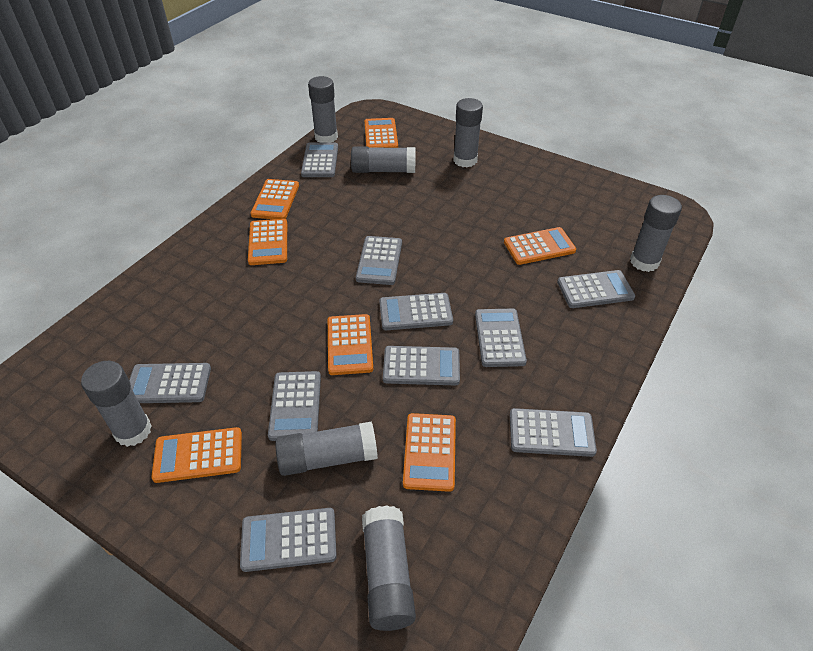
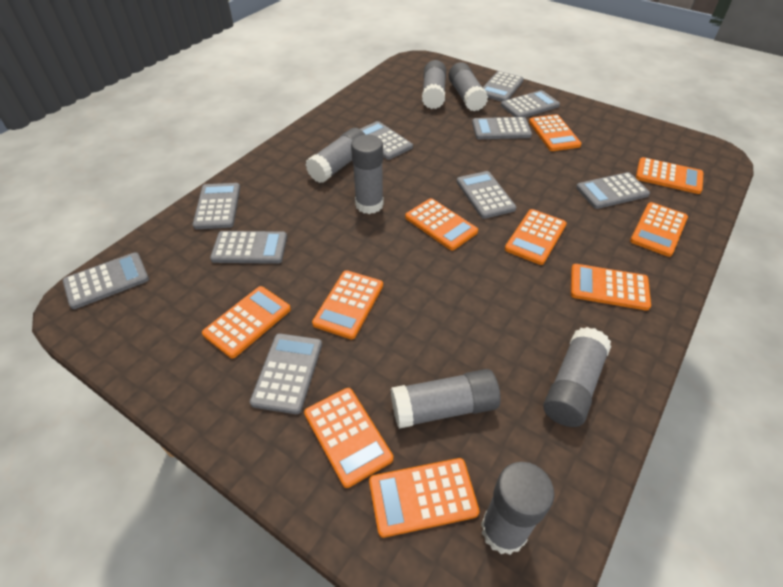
orange calculator: 7 -> 10

